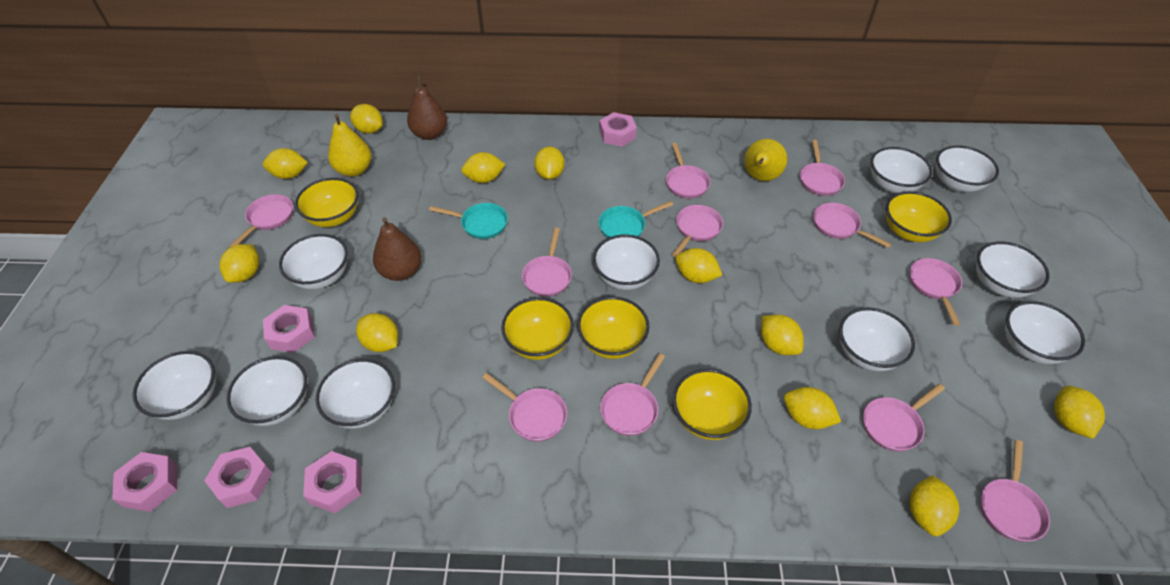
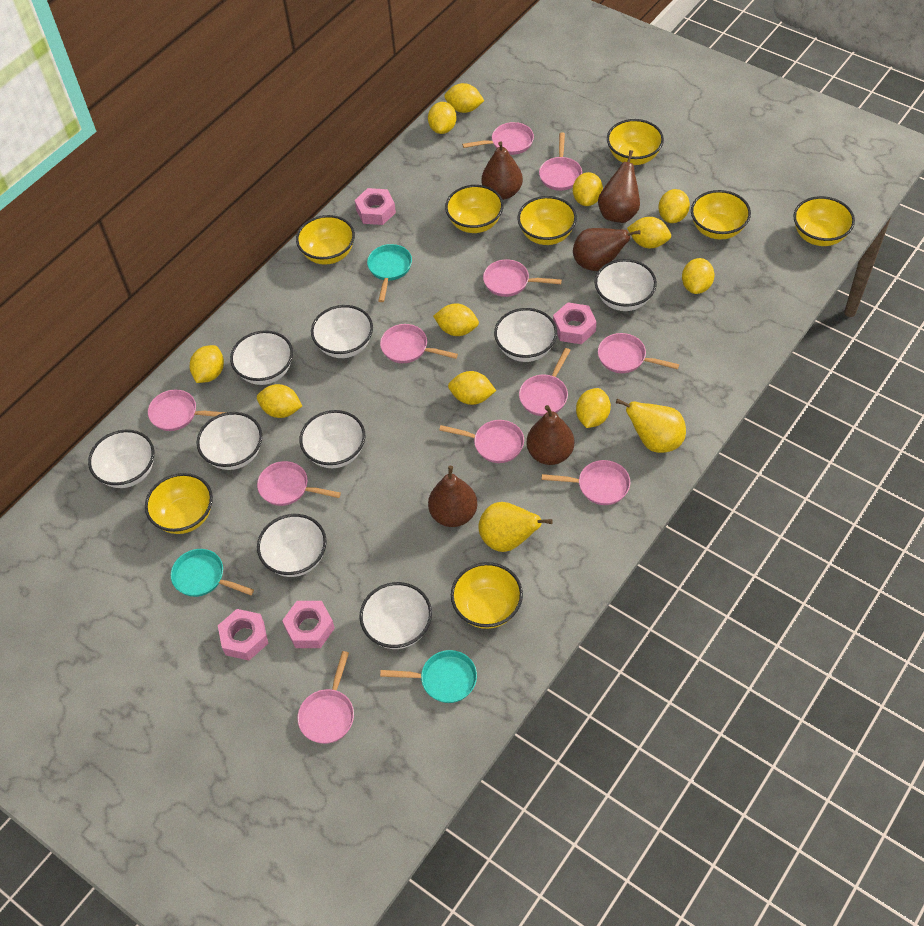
brown pear: 2 -> 5
pink nut: 5 -> 4
turquoise pan: 2 -> 3
white bowl: 10 -> 9
yellow bowl: 5 -> 8

